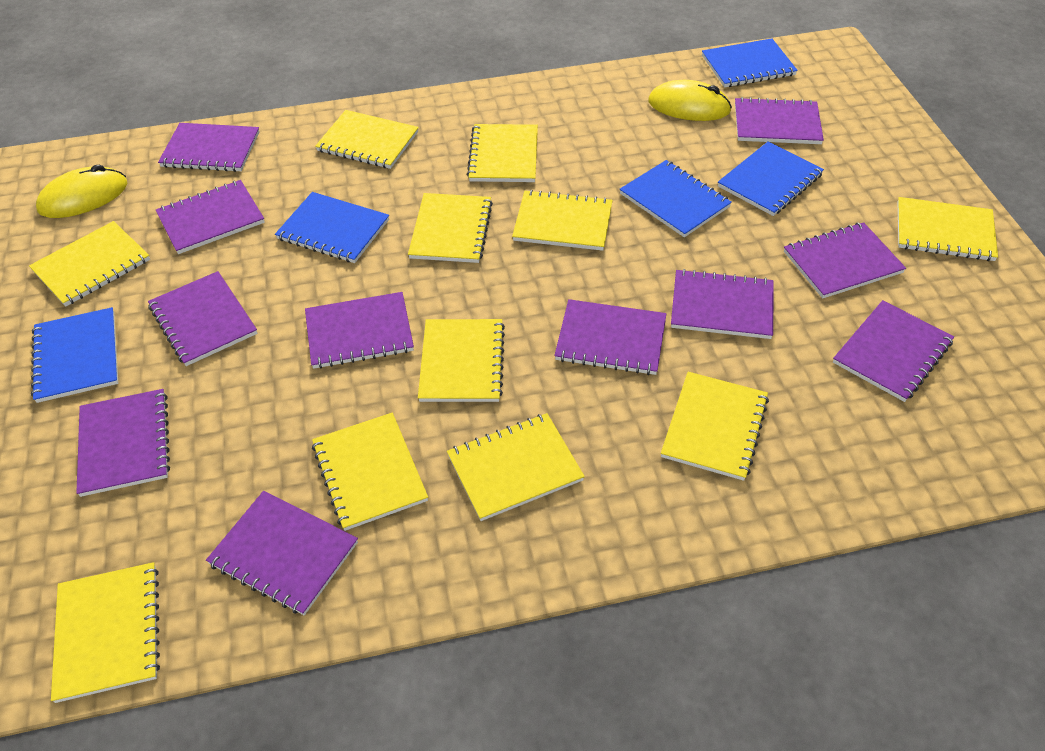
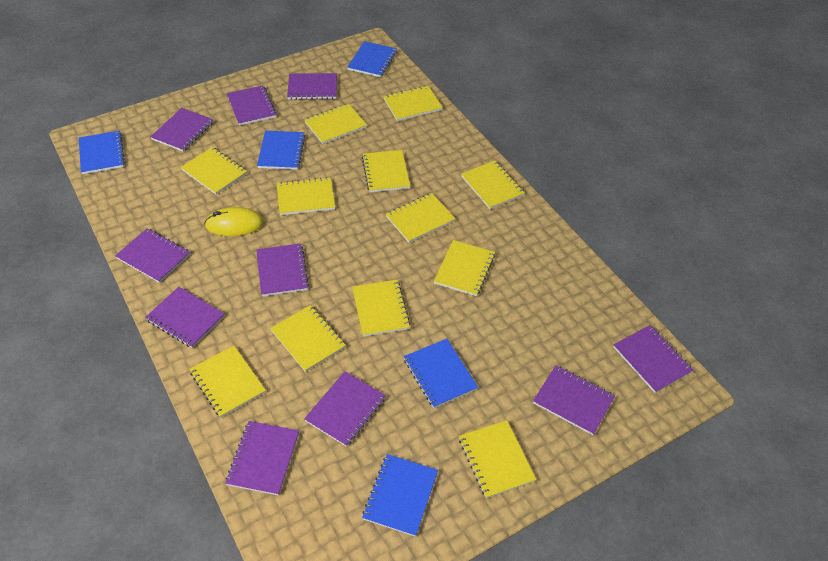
purple notebook: 11 -> 10
yellow mouse: 2 -> 1
yellow notebook: 11 -> 12

